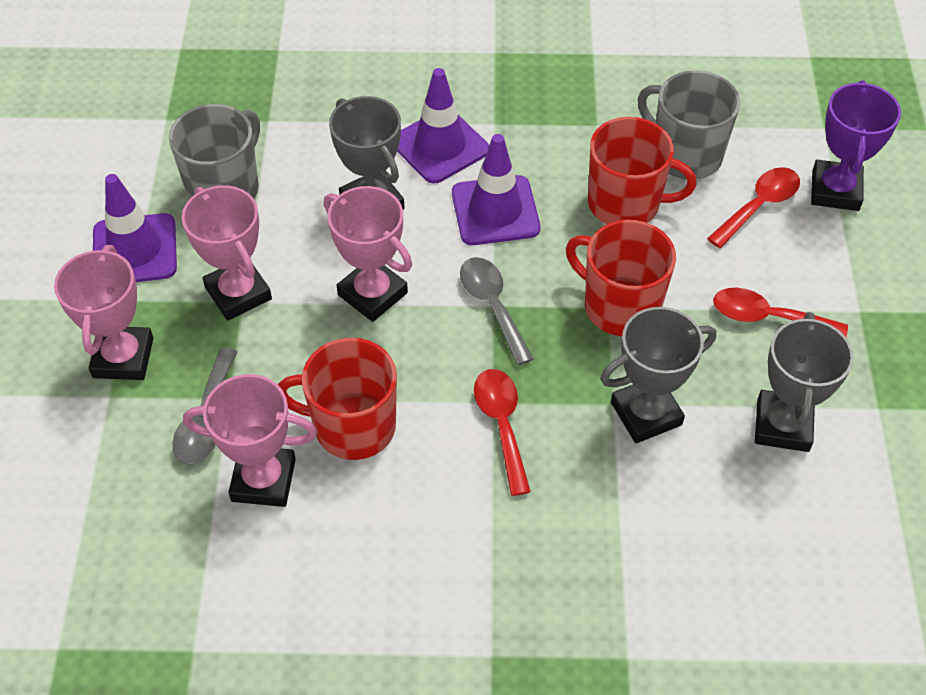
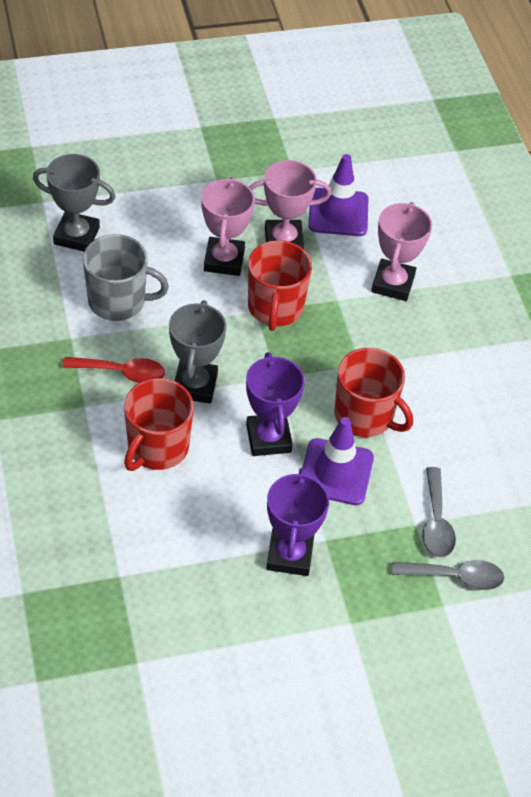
grey mug: 2 -> 1
grey trophy: 3 -> 2
pink trophy: 4 -> 3
purple traffic cone: 3 -> 2
purple trophy: 1 -> 2
red spoon: 3 -> 1

